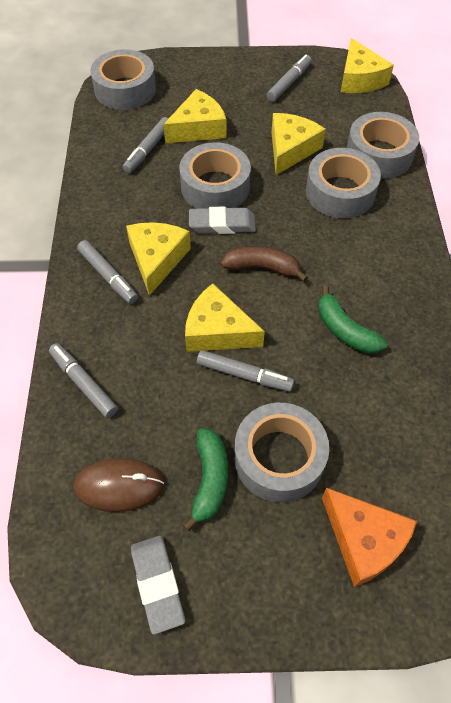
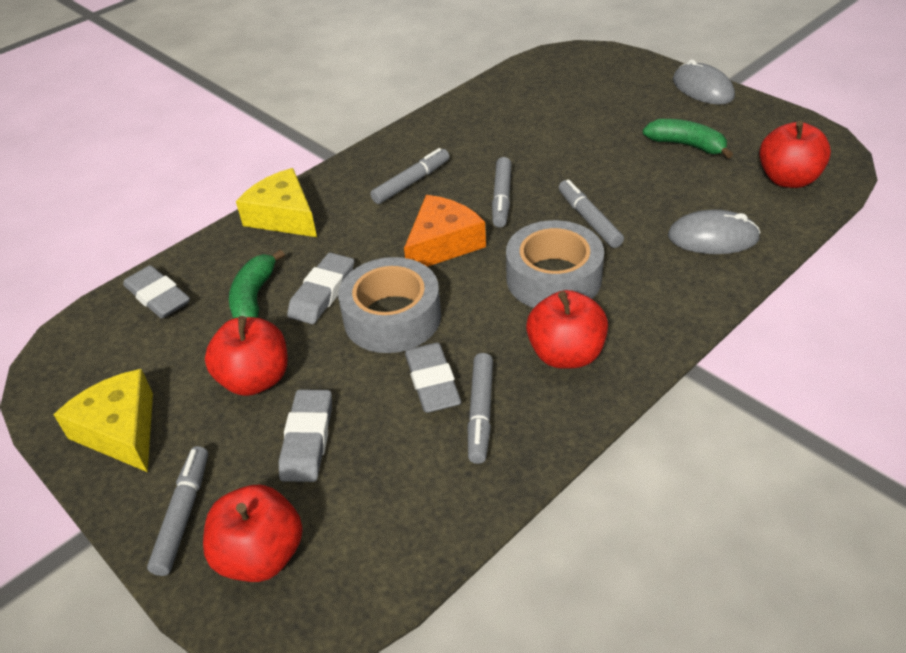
brown banana: 1 -> 0
brown mouse: 1 -> 0
grey eraser: 2 -> 4
grey mouse: 0 -> 2
grey tape: 5 -> 2
red apple: 0 -> 4
yellow cheese: 5 -> 2

